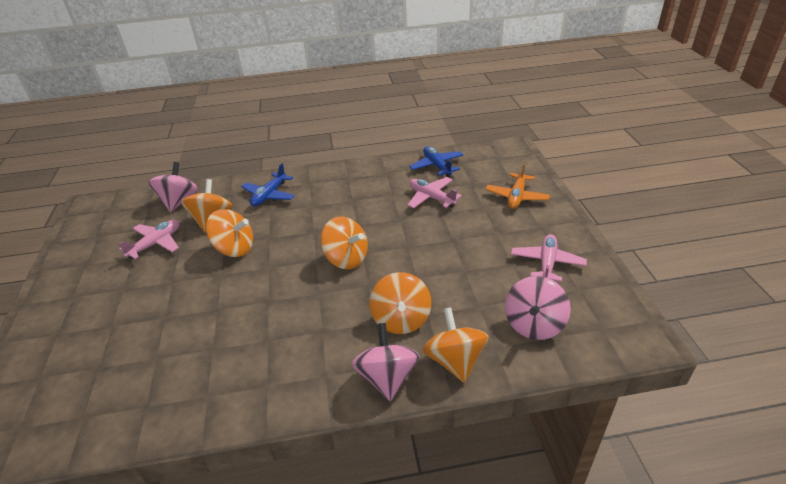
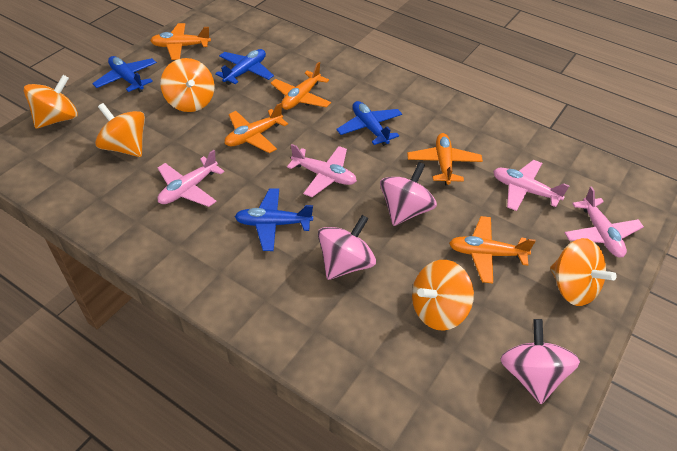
blue plane: 2 -> 4
orange plane: 1 -> 5
pink plane: 3 -> 4

